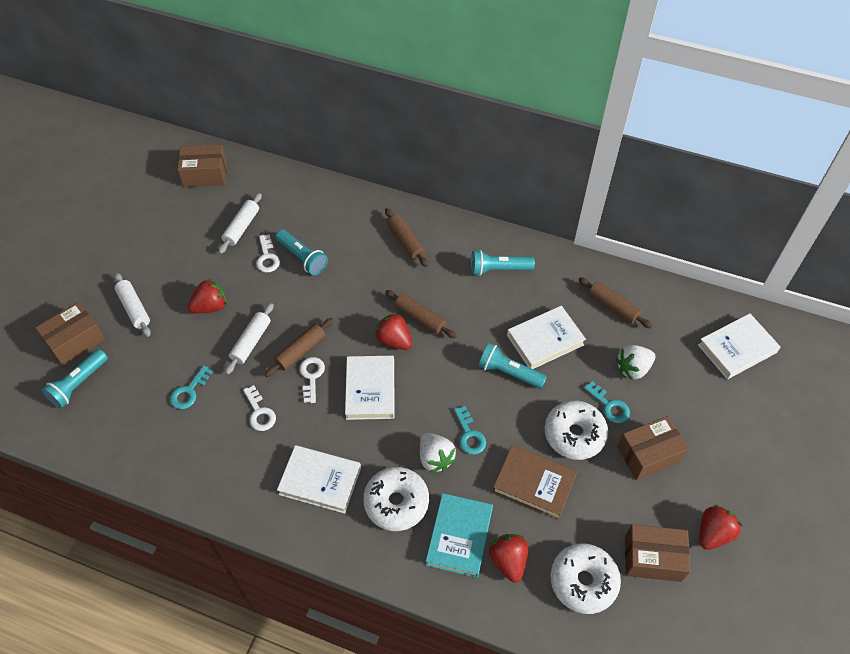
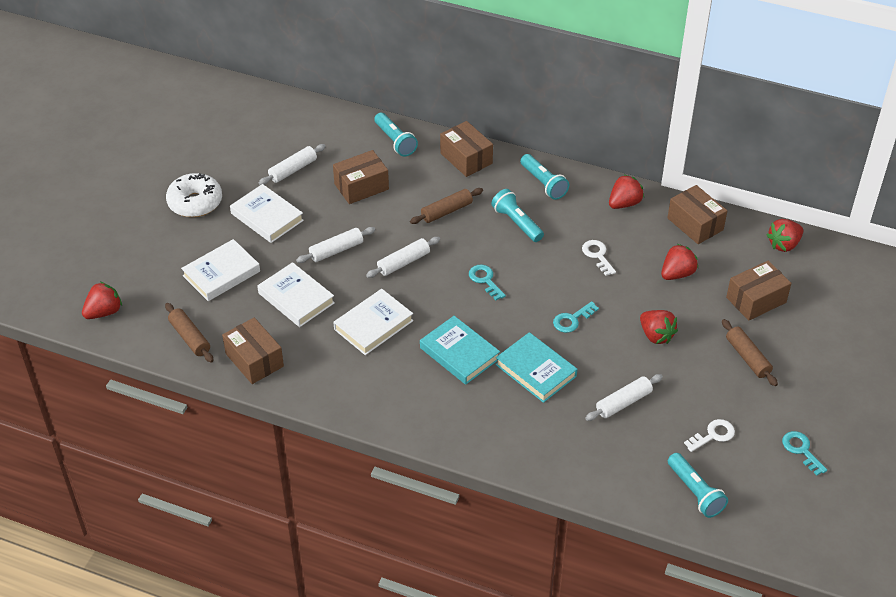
brown book: 1 -> 0
brown box: 4 -> 5
brown rolling pin: 4 -> 3
red strawberry: 4 -> 5
turquoise book: 1 -> 2
white donut: 3 -> 1
white key: 3 -> 2
white rolling pin: 3 -> 4
white strawberry: 2 -> 0

